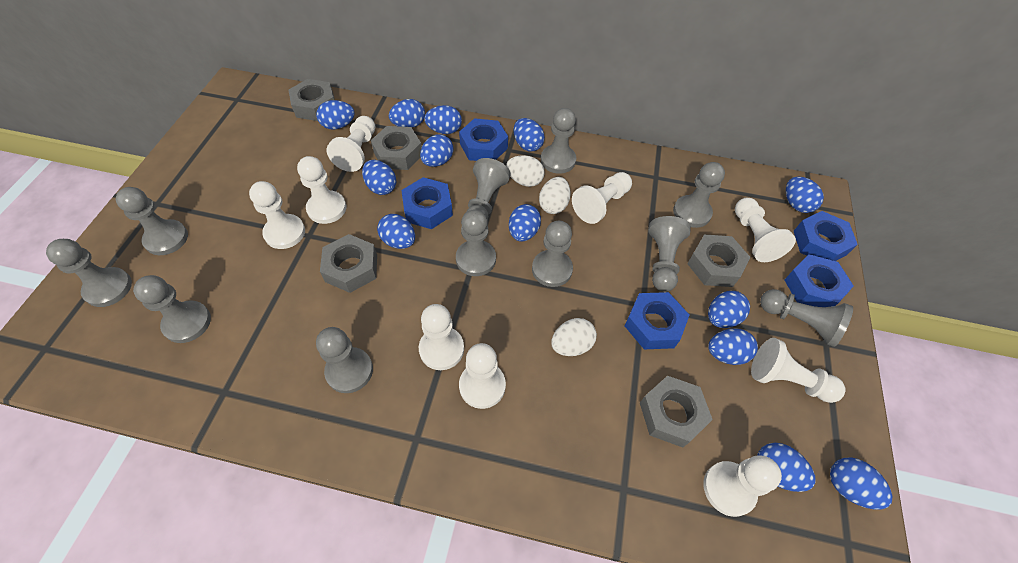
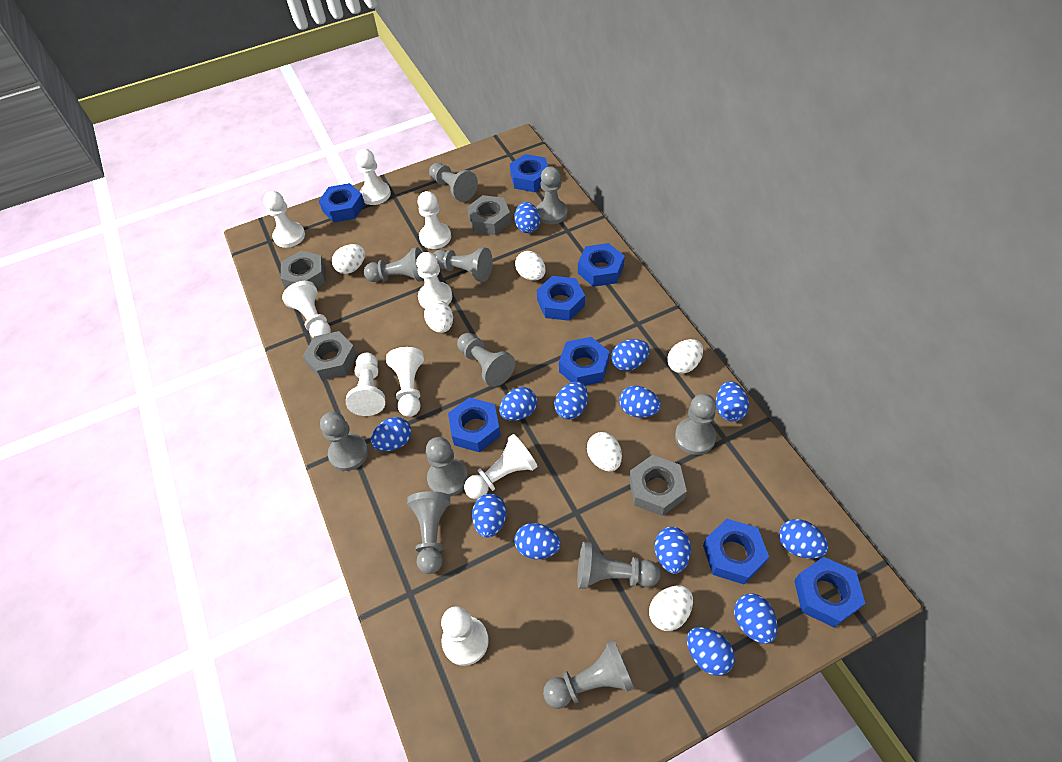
blue nut: 5 -> 8
grey nut: 5 -> 4
white egg: 3 -> 6

